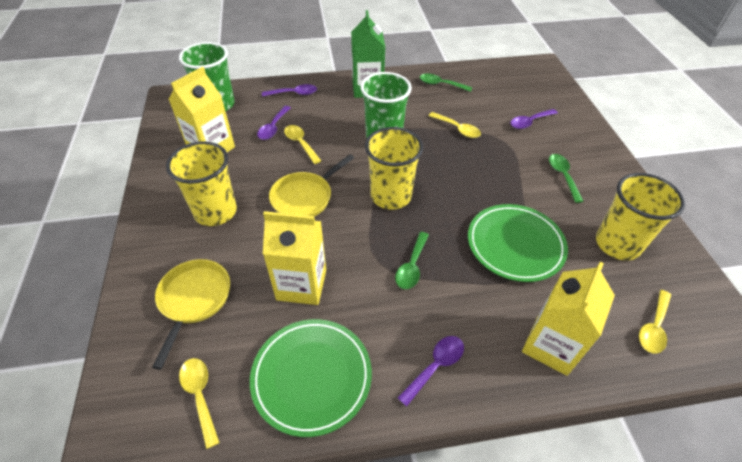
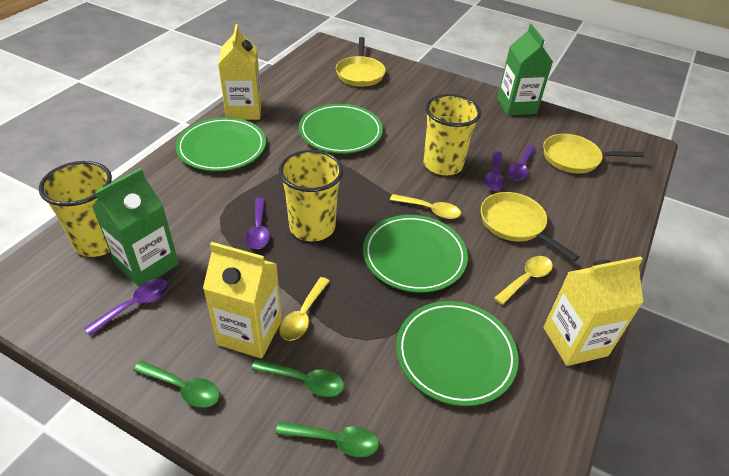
green carton: 1 -> 2
green cup: 2 -> 0
green plate: 2 -> 4
yellow pan: 2 -> 3
yellow spoon: 4 -> 3

